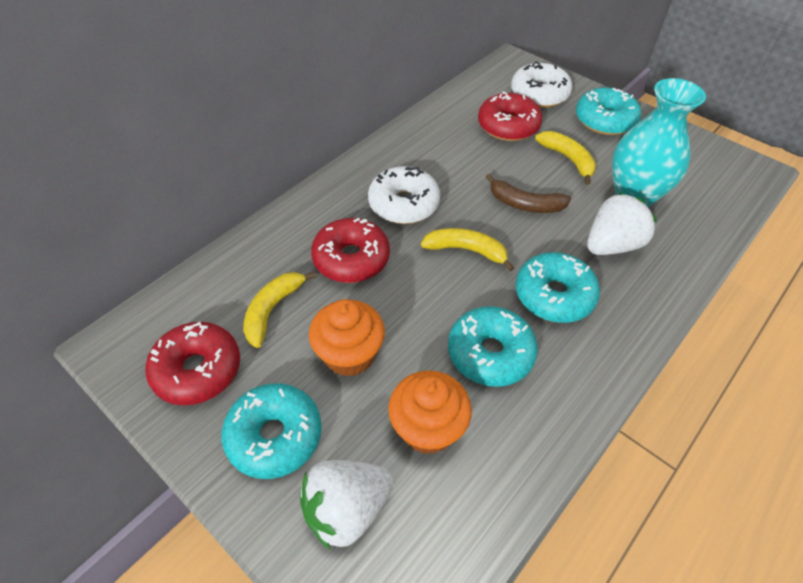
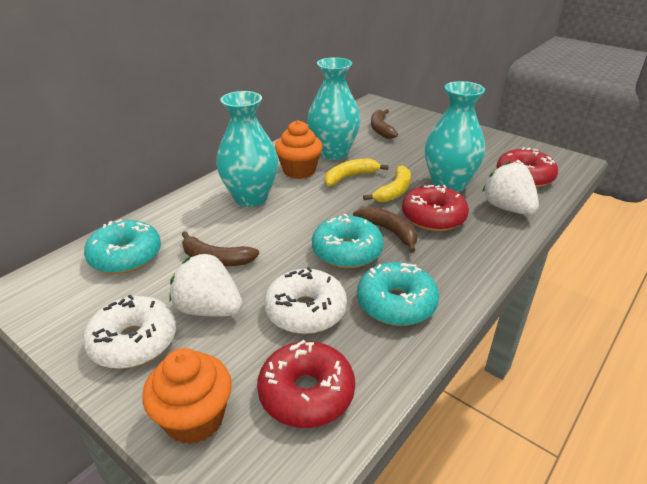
brown banana: 1 -> 3
turquoise donut: 4 -> 3
turquoise vase: 1 -> 3
yellow banana: 3 -> 2

